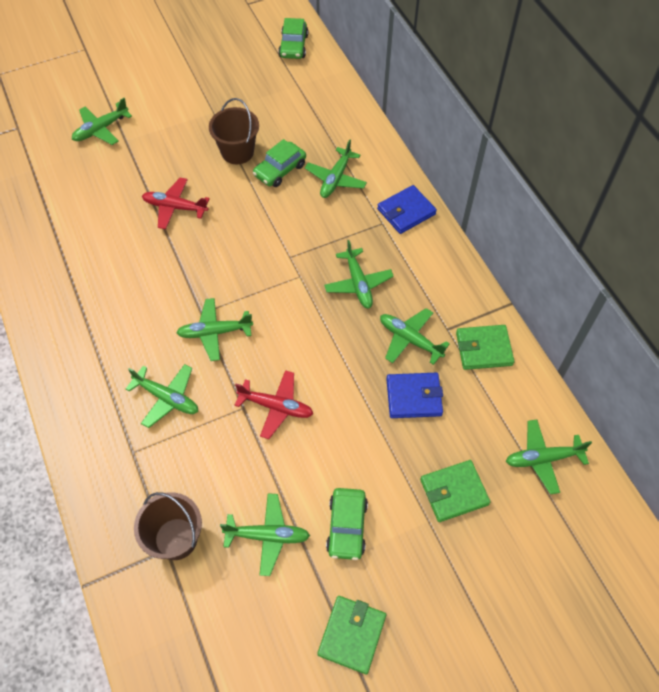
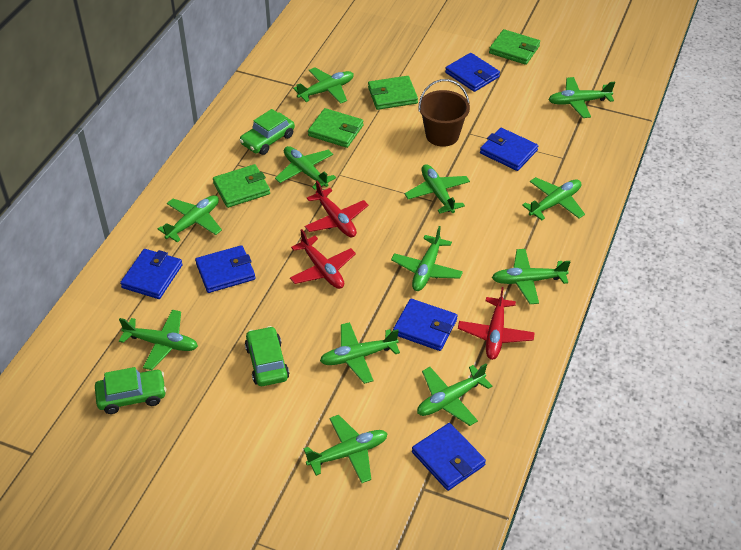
blue wallet: 2 -> 6
brown bucket: 2 -> 1
green plane: 8 -> 12
green wallet: 3 -> 4
red plane: 2 -> 3

